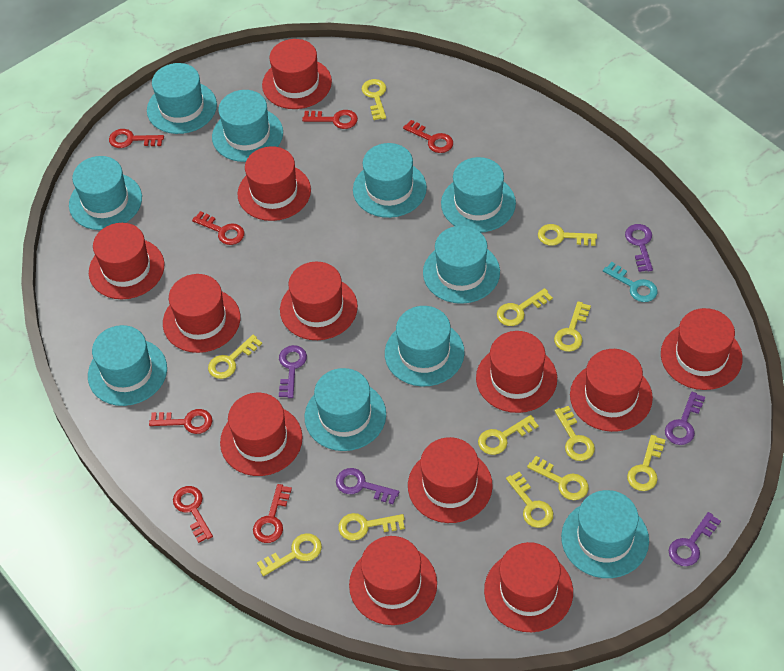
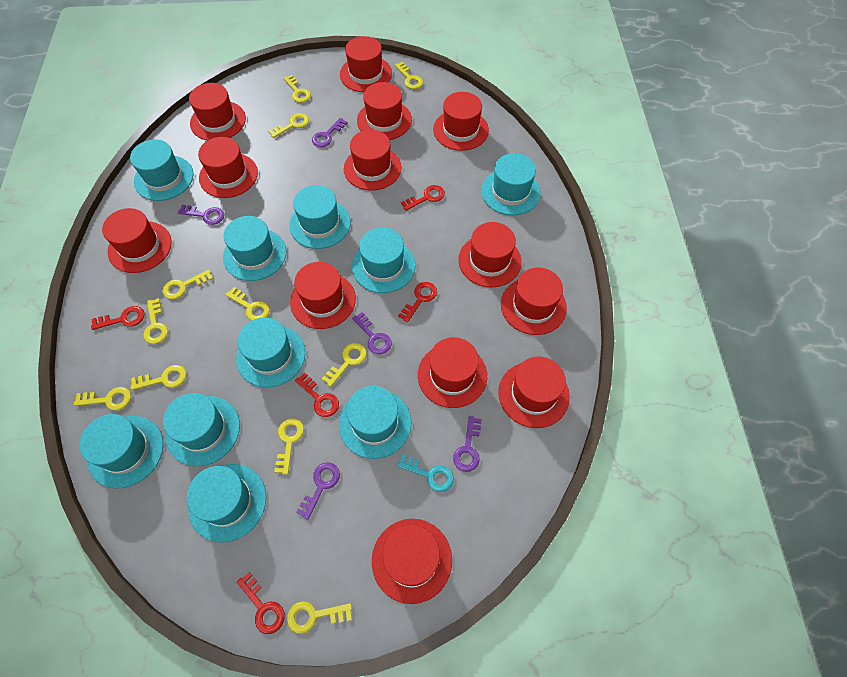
red hat: 12 -> 13
red key: 7 -> 5
yellow key: 12 -> 11

